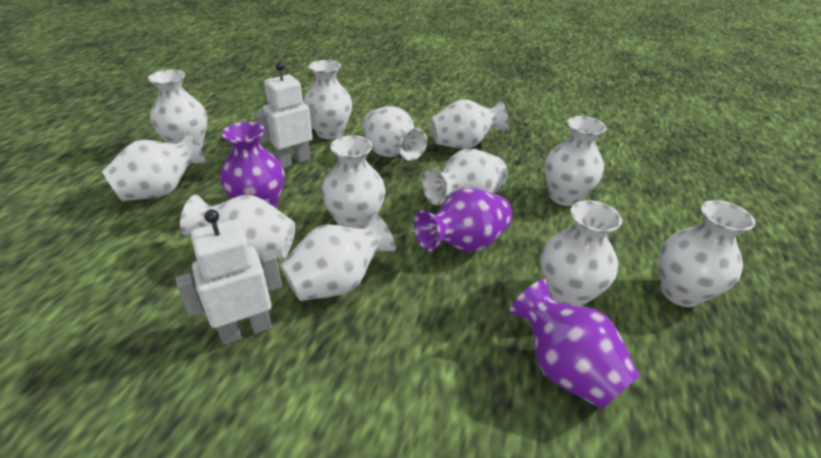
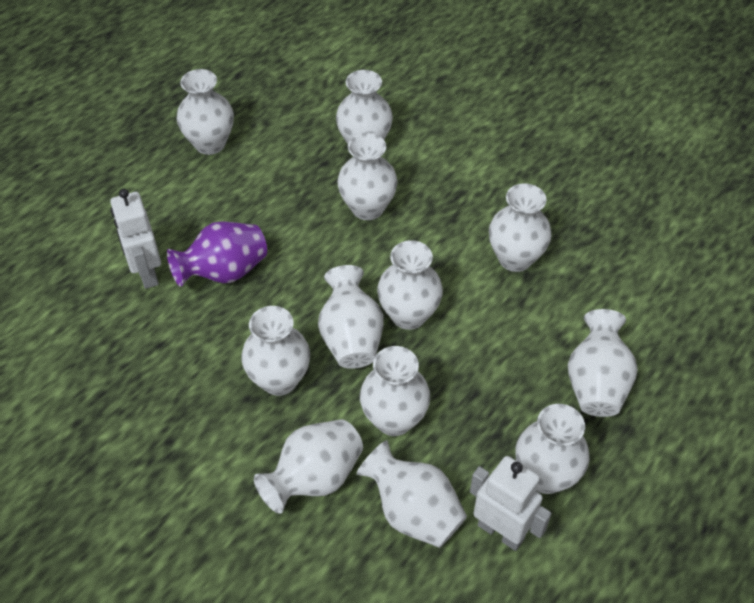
purple vase: 3 -> 1

